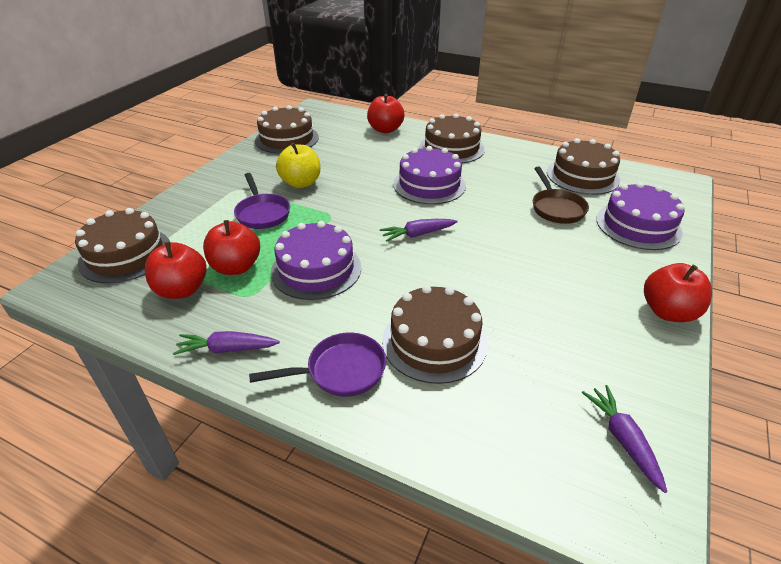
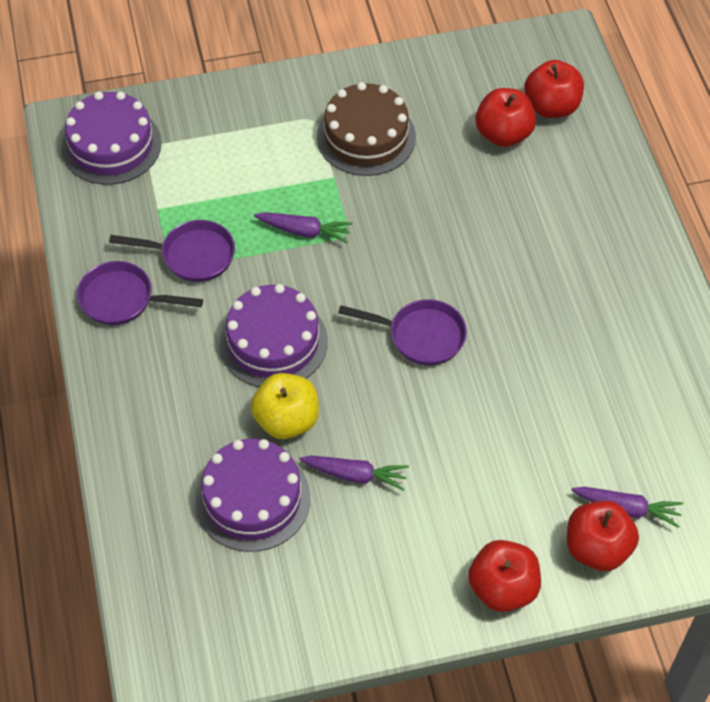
brown cake: 5 -> 1
brown pan: 1 -> 0
purple pan: 2 -> 3

